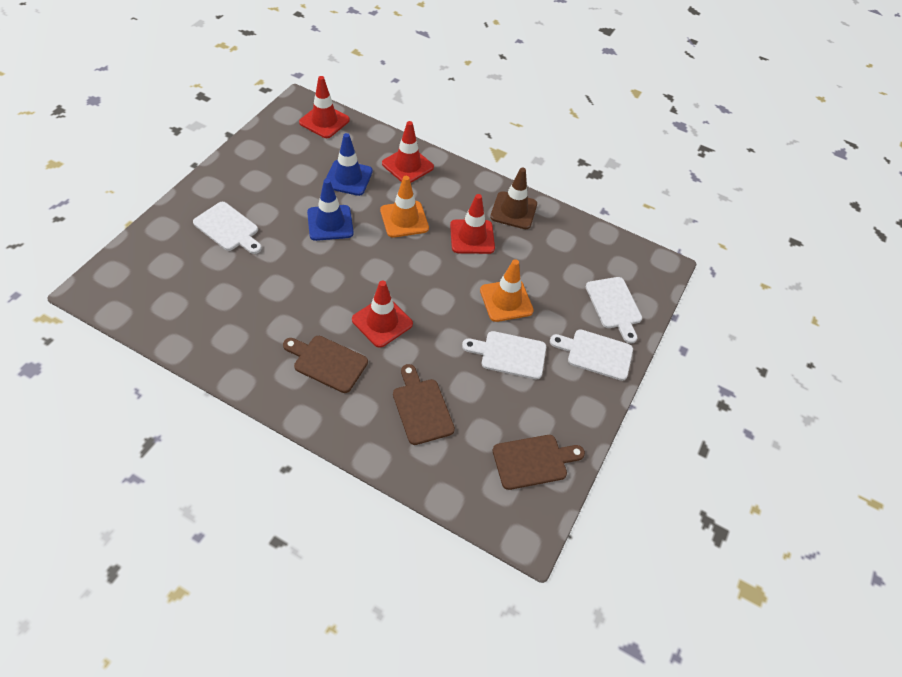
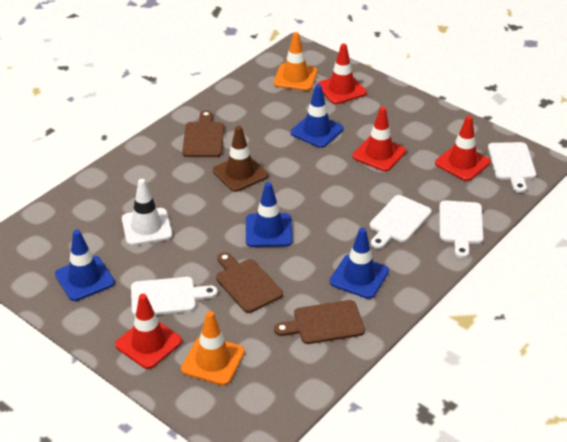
blue traffic cone: 2 -> 4
white traffic cone: 0 -> 1

